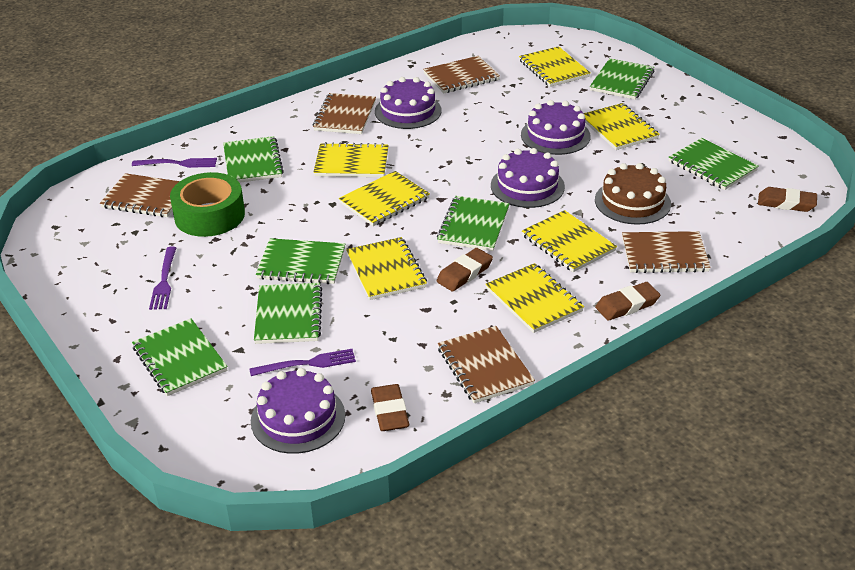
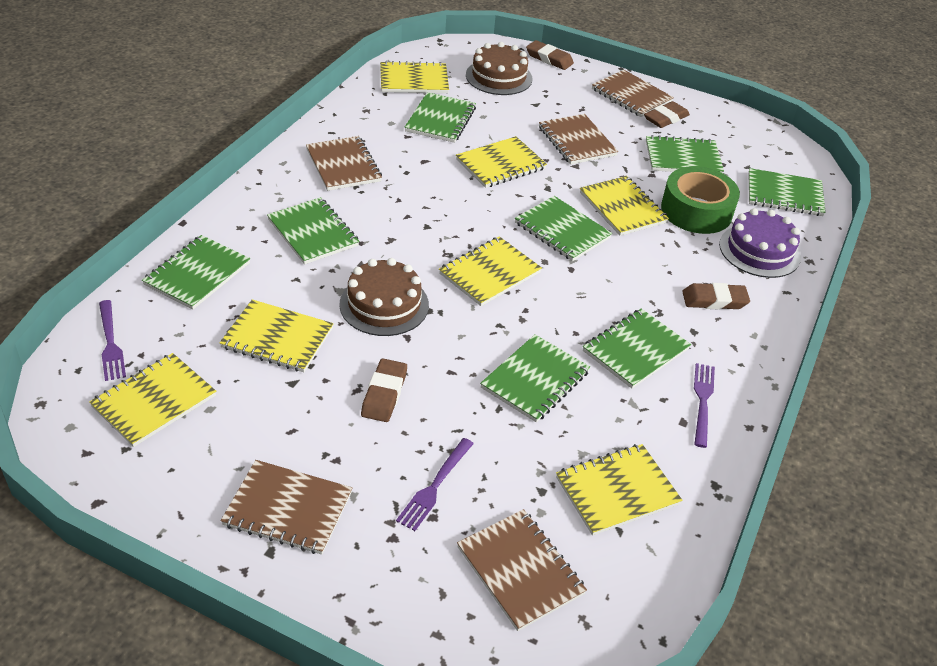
brown cake: 1 -> 2
green notebook: 7 -> 8
purple cake: 4 -> 1

